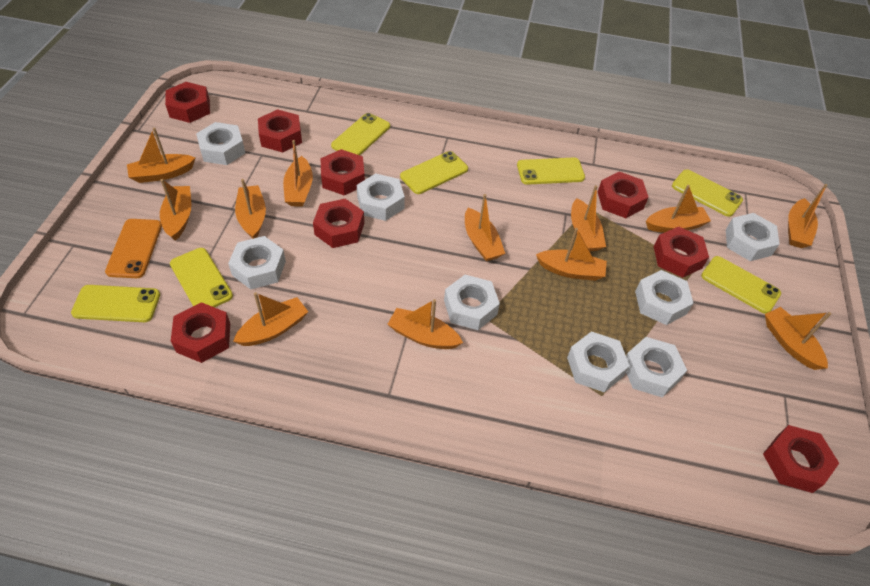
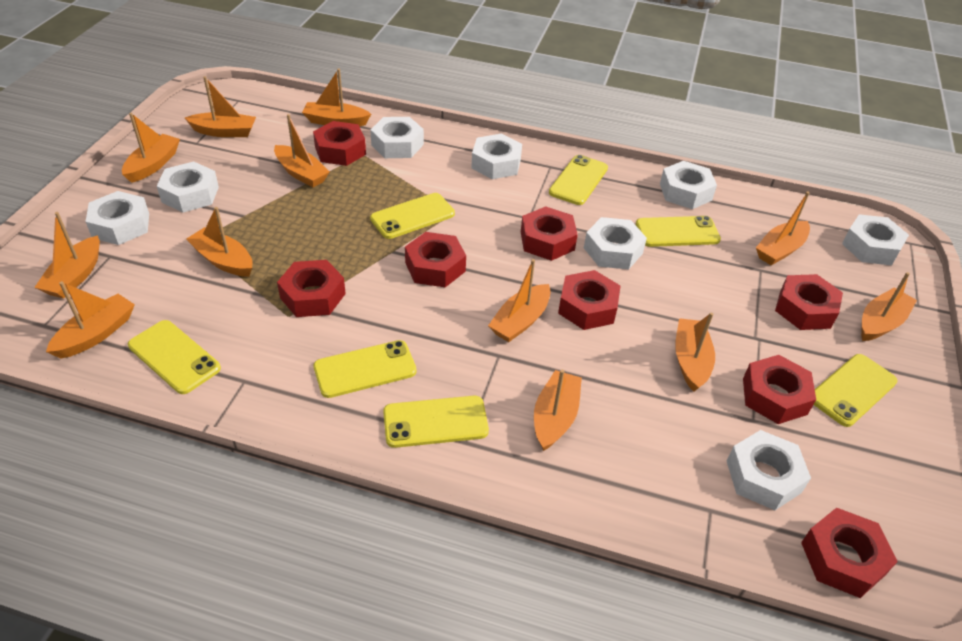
orange phone: 1 -> 0

